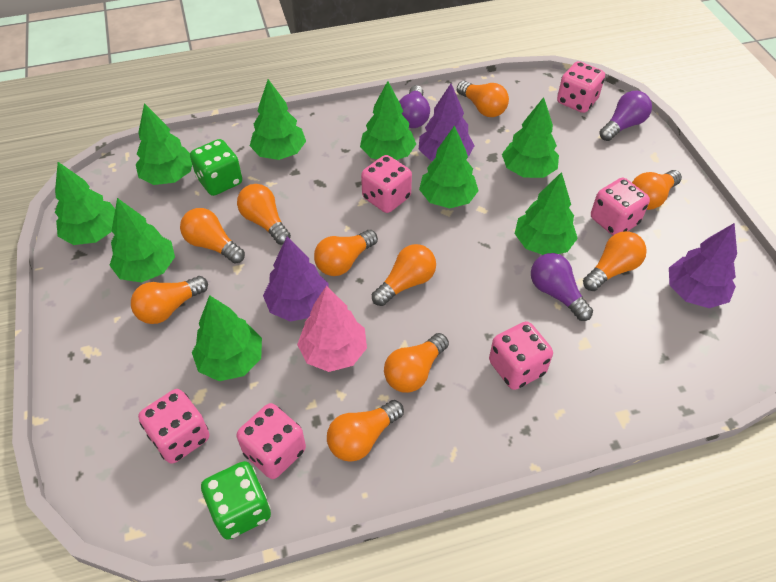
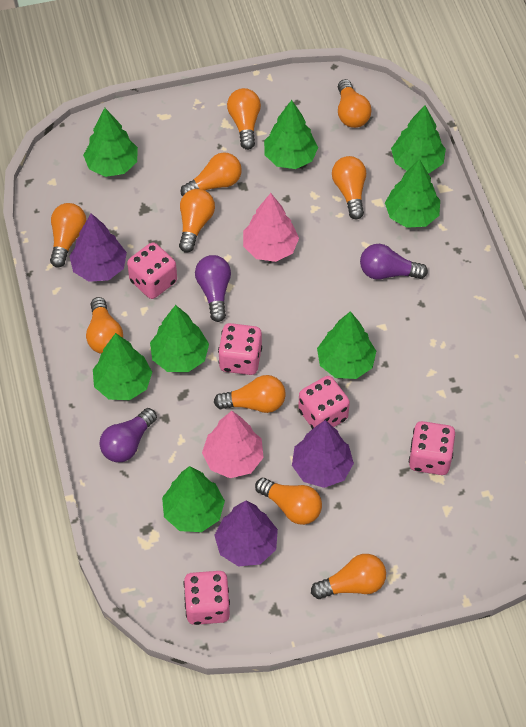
green dice: 2 -> 0
green tree: 9 -> 8
pink dice: 6 -> 5
pink tree: 1 -> 2

